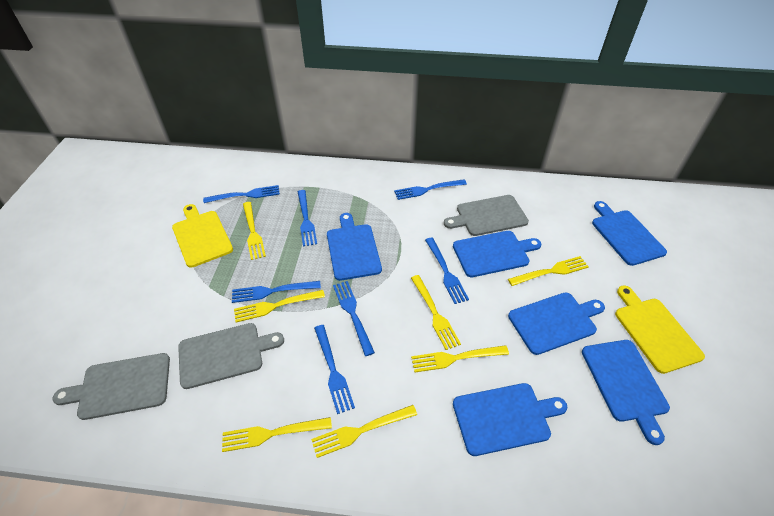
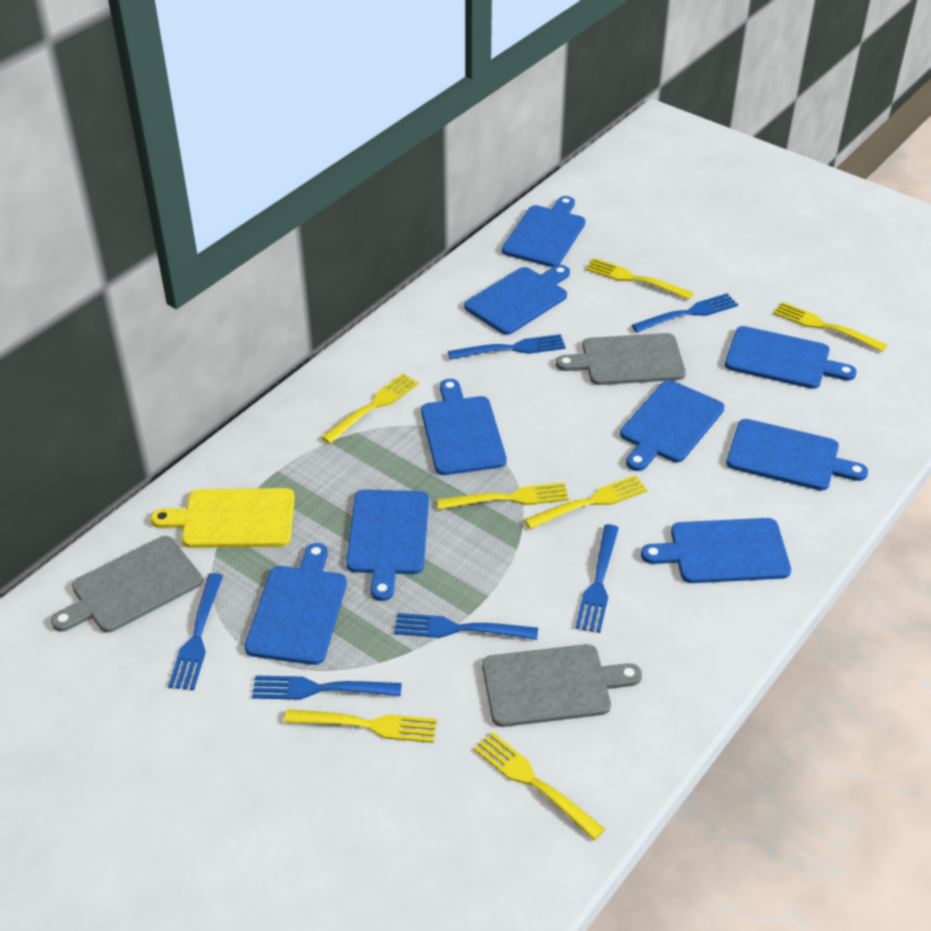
blue cutting board: 6 -> 9
blue fork: 7 -> 6
yellow cutting board: 2 -> 1

